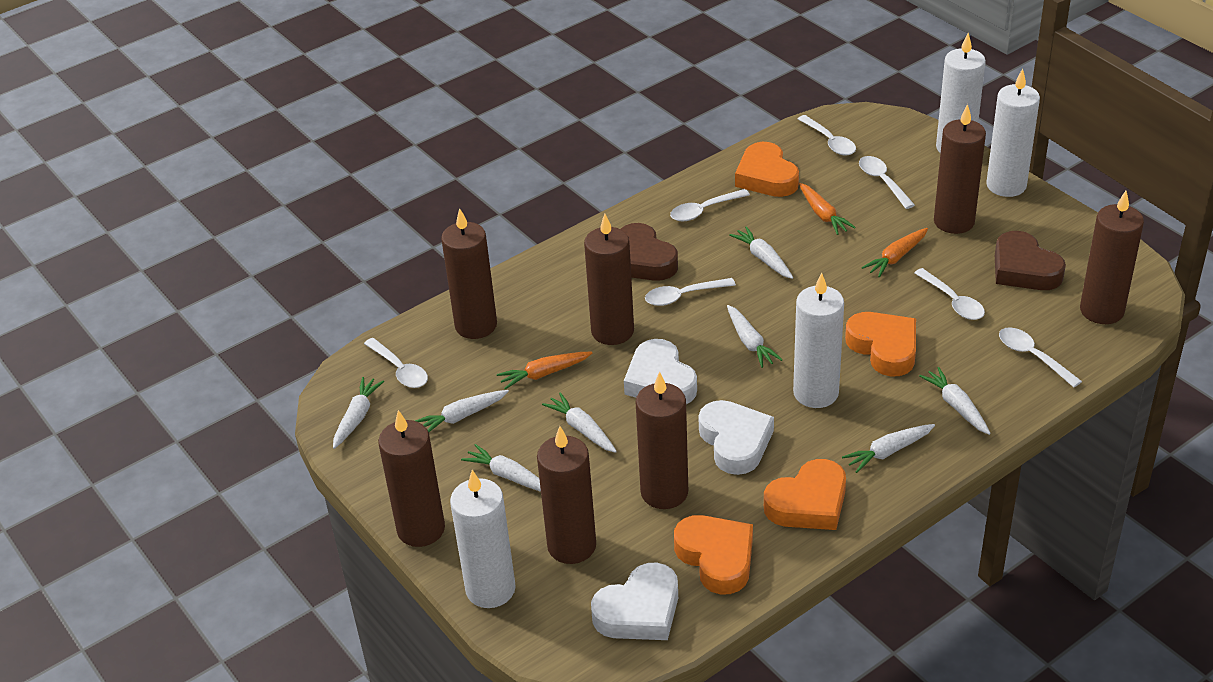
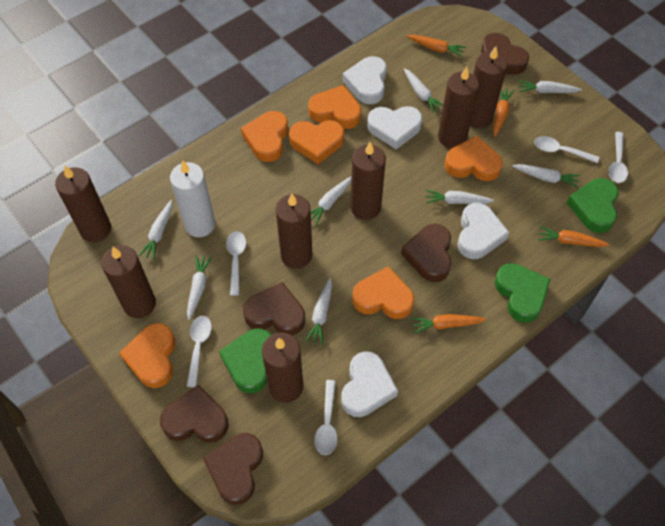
brown heart: 2 -> 5
green heart: 0 -> 3
orange carrot: 3 -> 4
orange heart: 4 -> 6
white candle: 4 -> 1
white heart: 3 -> 4
white spoon: 7 -> 5

